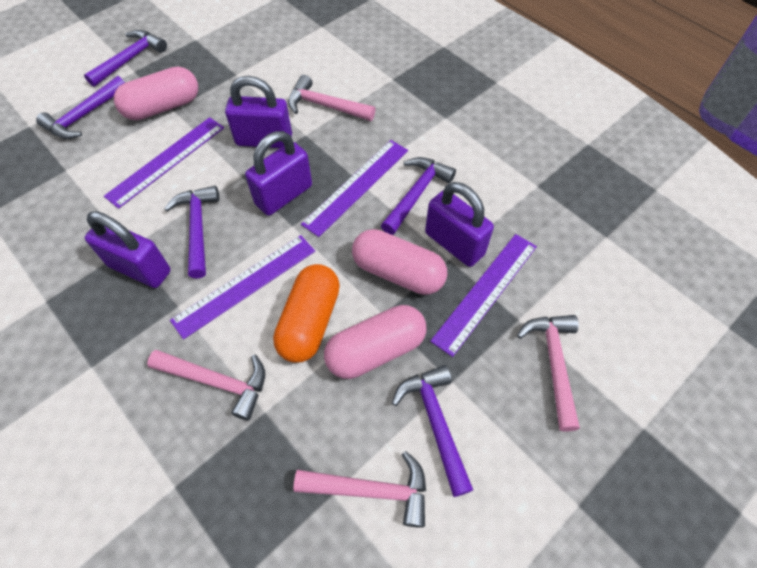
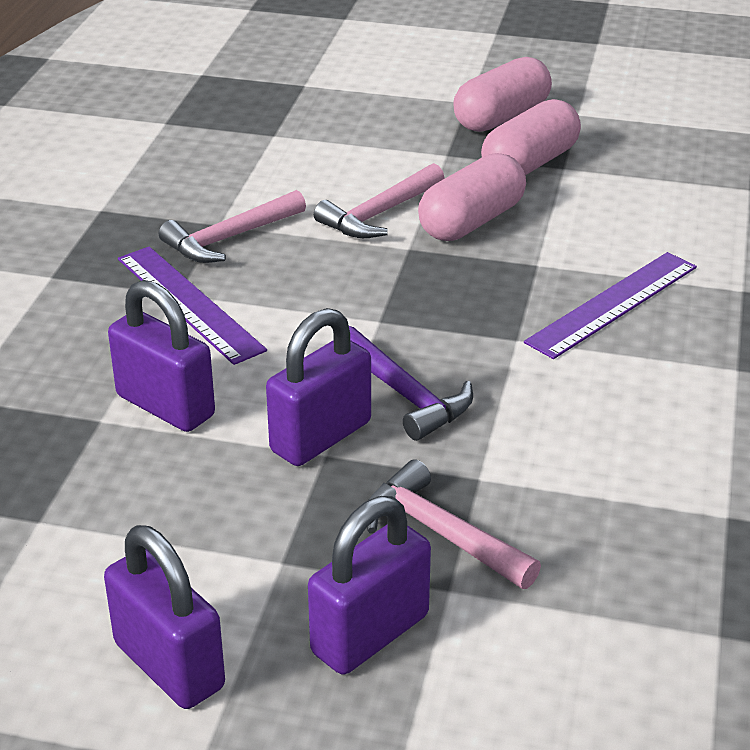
orange capsule: 1 -> 0
pink hammer: 4 -> 3
purple hammer: 5 -> 1
purple ruler: 4 -> 2

